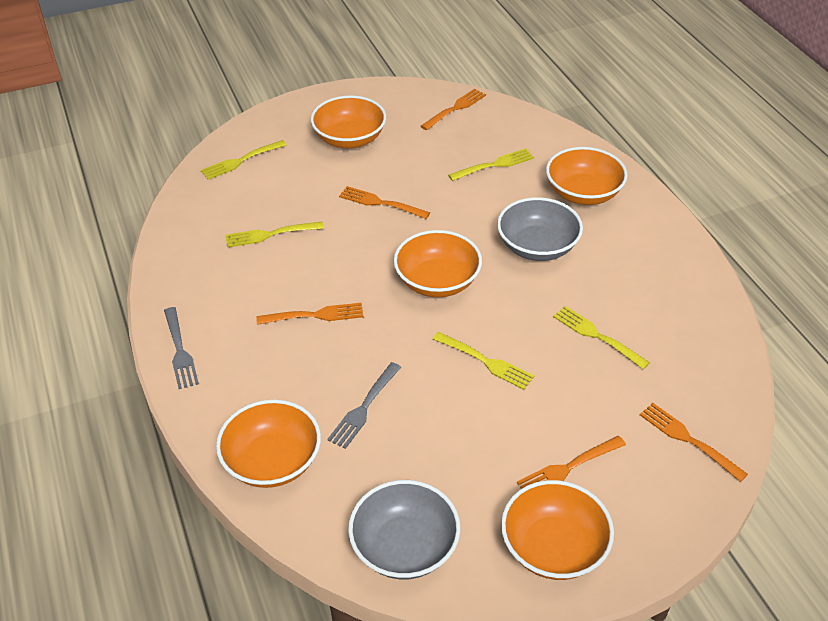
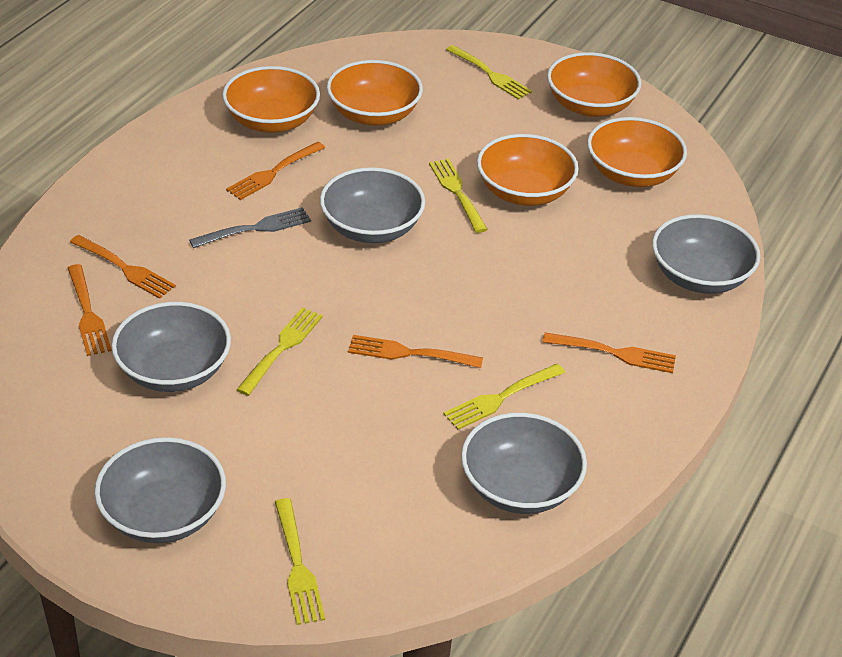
grey bowl: 2 -> 5
grey fork: 2 -> 1

